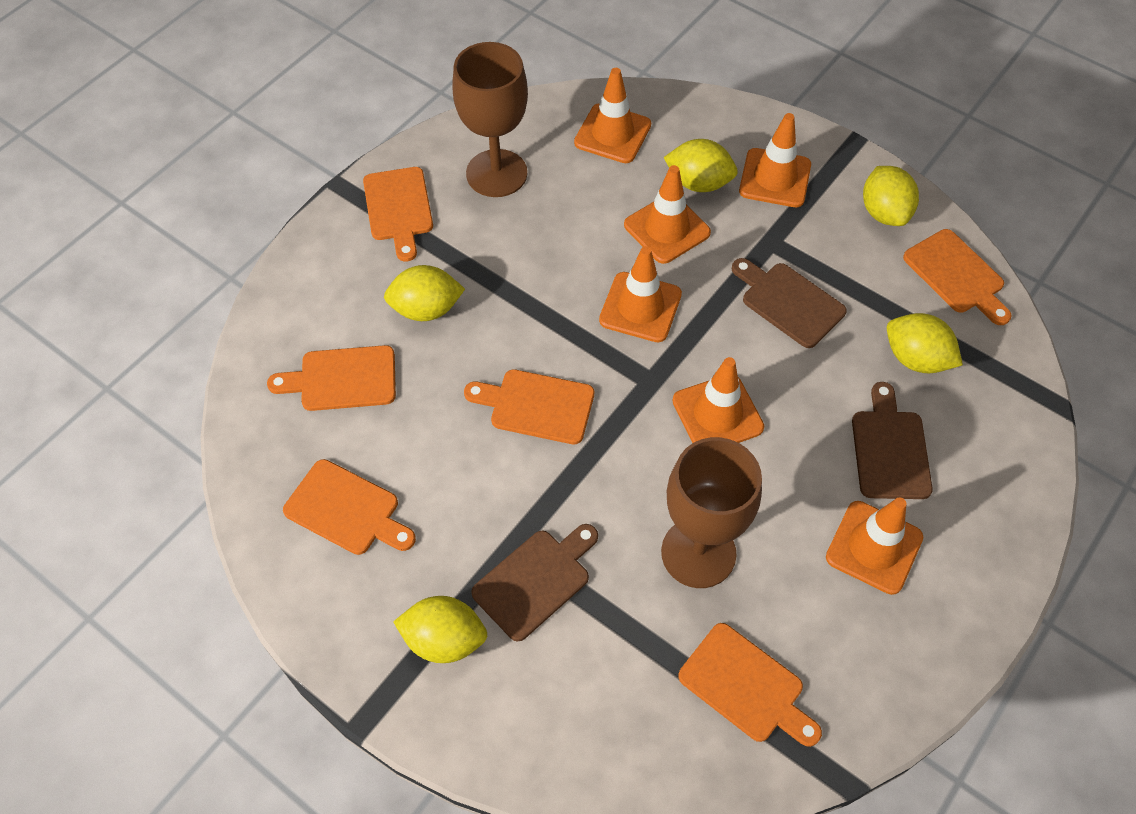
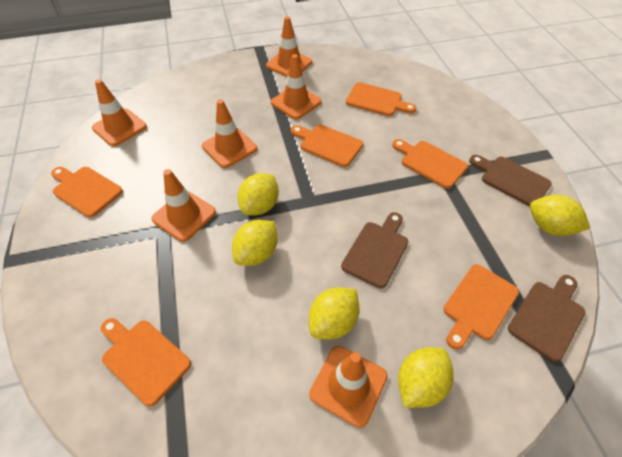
brown goblet: 2 -> 0

